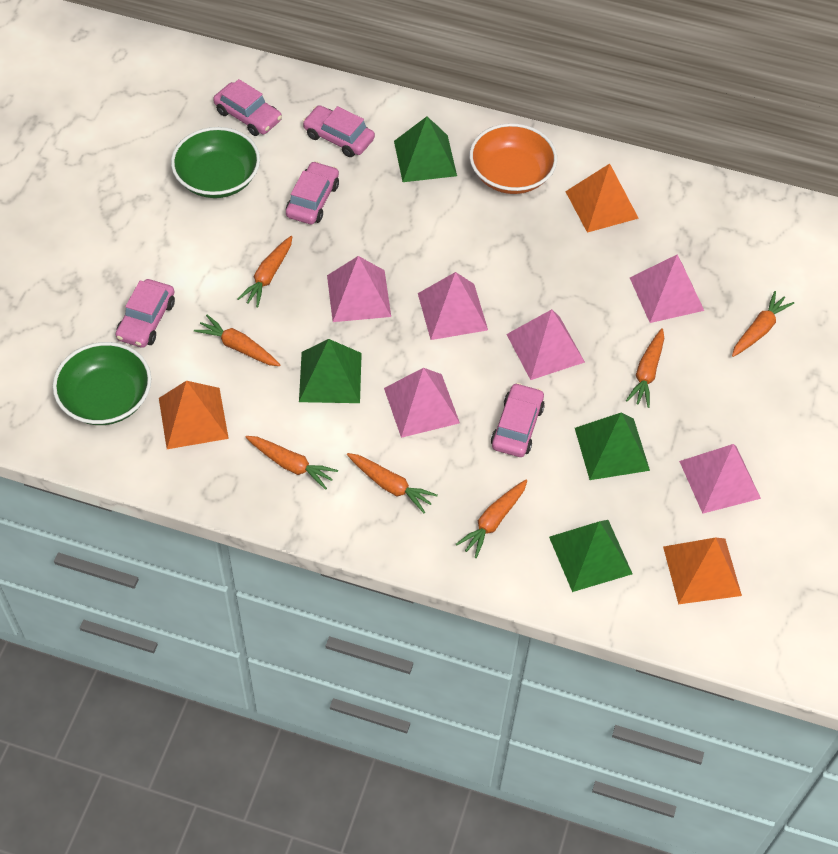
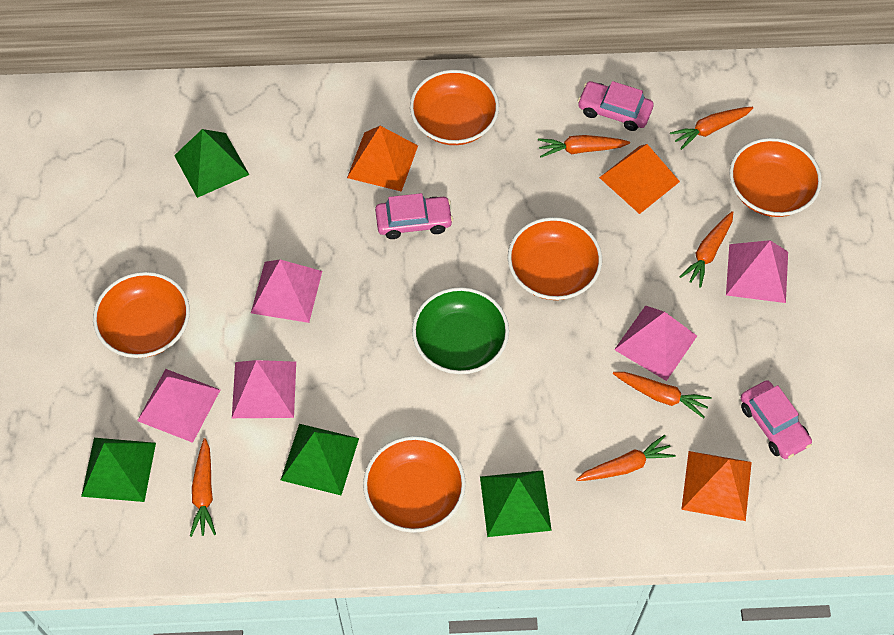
green bowl: 2 -> 1
orange bowl: 1 -> 5
orange carrot: 7 -> 6
pink car: 5 -> 3
pink pyramid: 6 -> 5

